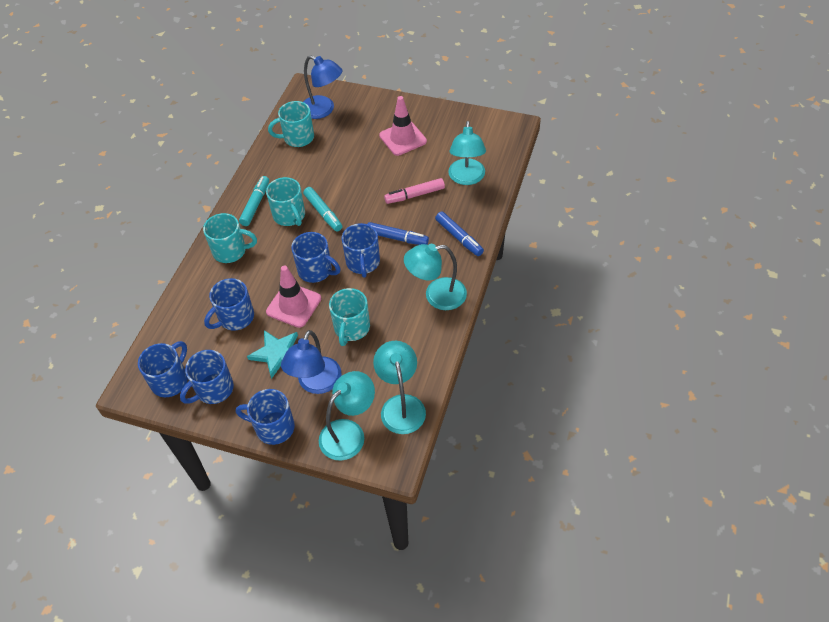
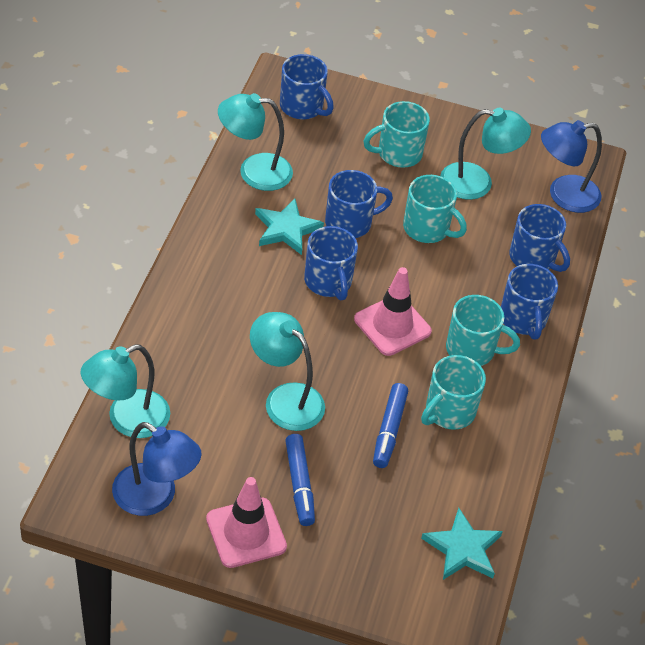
blue mug: 6 -> 5
pink marker: 1 -> 0
turquoise marker: 2 -> 0
turquoise star: 1 -> 2

